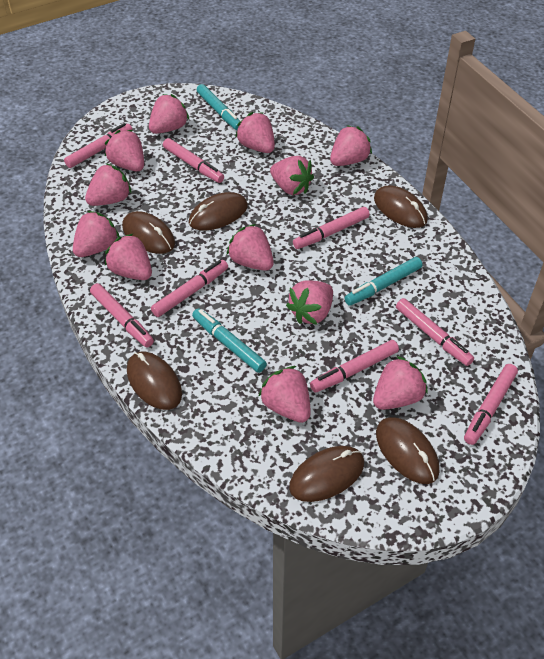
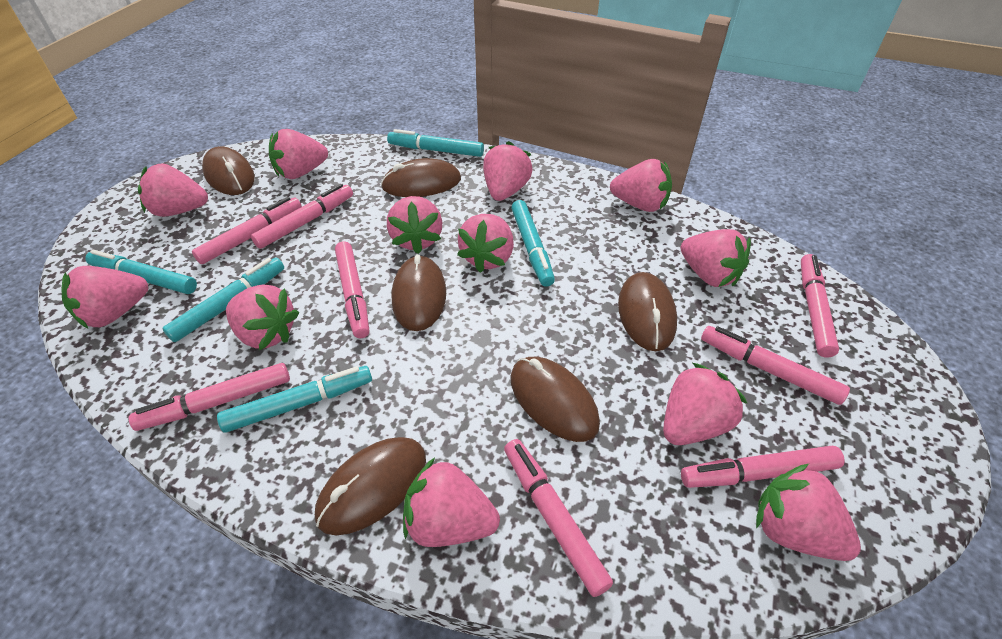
turquoise marker: 3 -> 5

